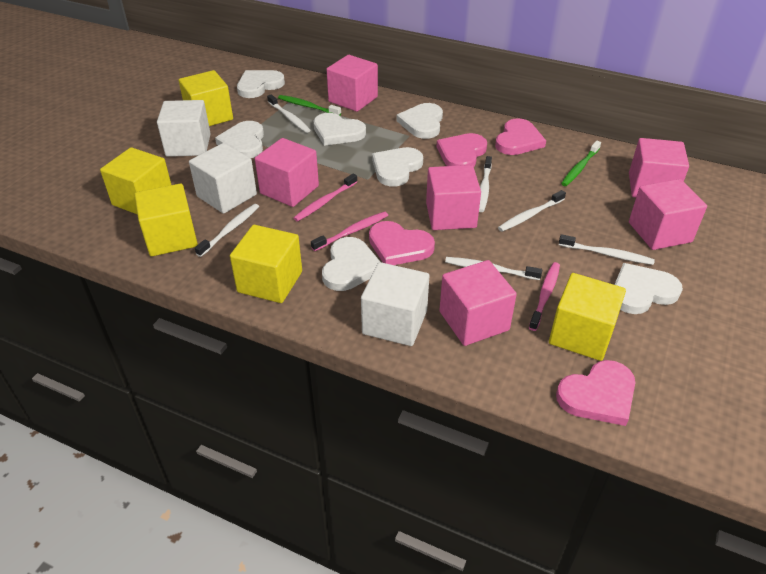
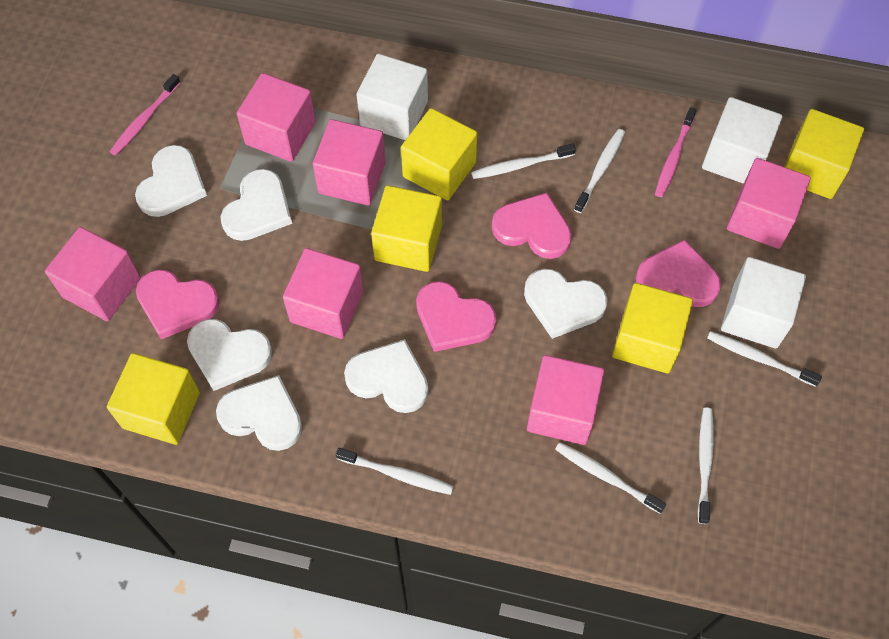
green toothbrush: 2 -> 0
pink toothbrush: 3 -> 2
white heart: 7 -> 6

